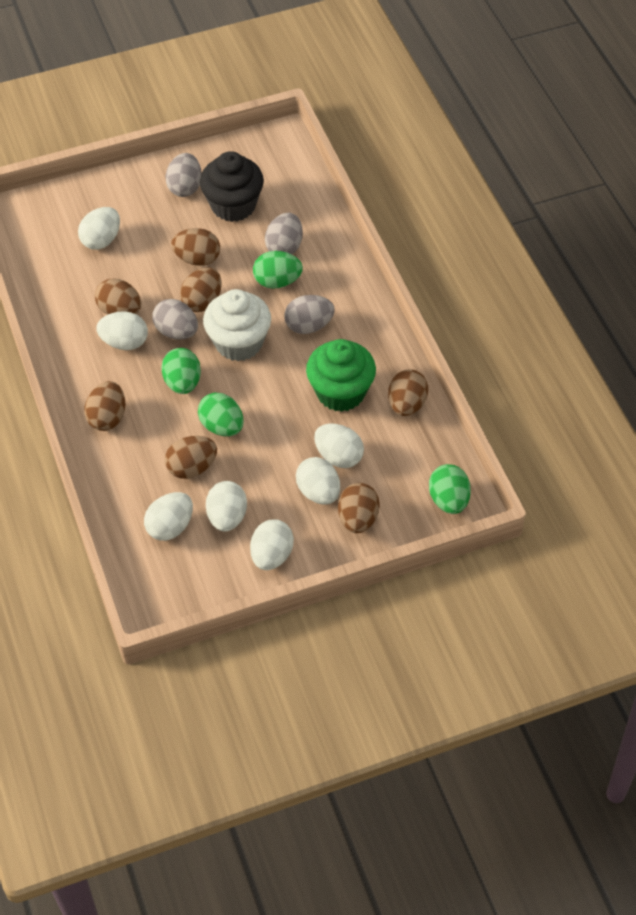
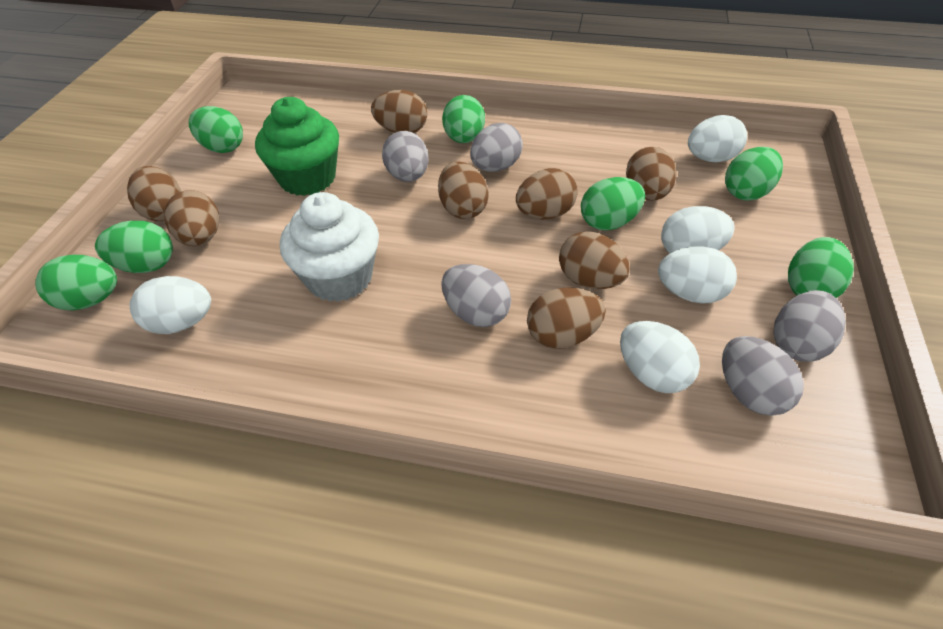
black cupcake: 1 -> 0
brown egg: 7 -> 8
green egg: 4 -> 7
grey egg: 4 -> 5
white egg: 7 -> 5

